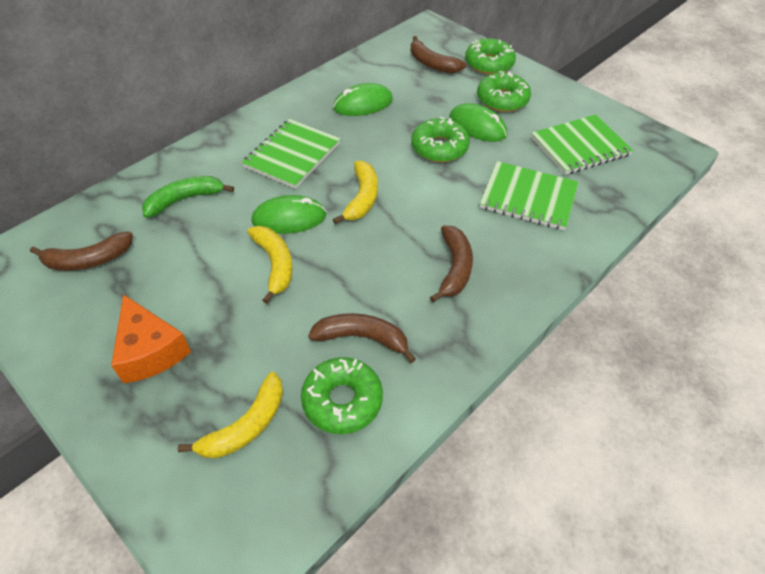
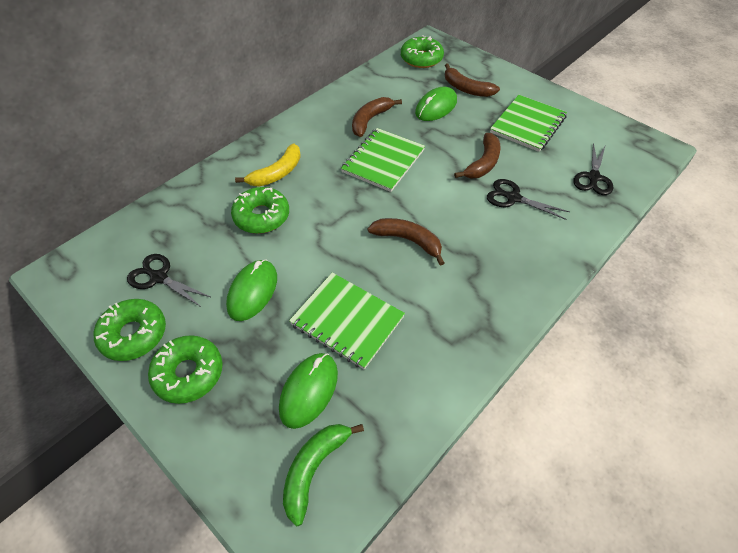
black scissors: 0 -> 3
orange cheese: 1 -> 0
yellow banana: 3 -> 1

